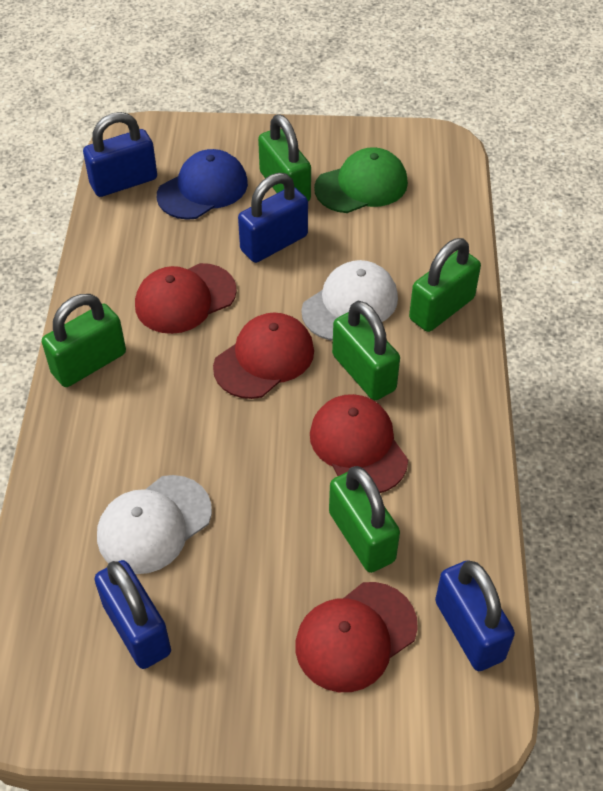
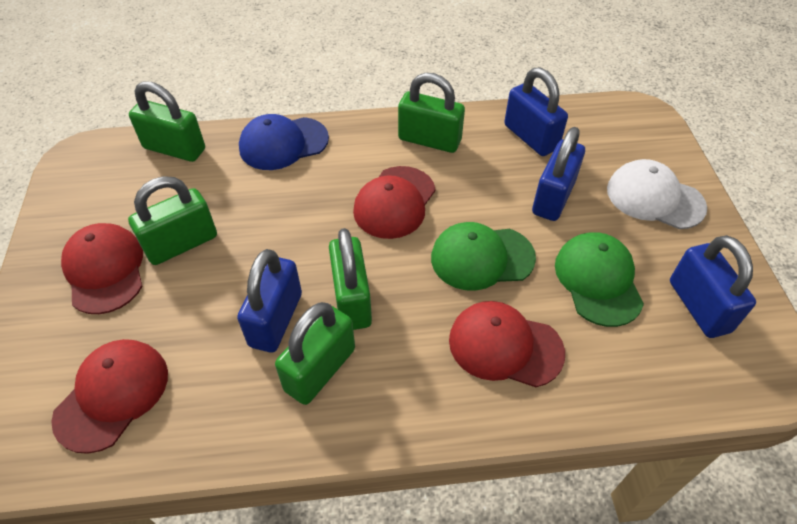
green cap: 1 -> 2
white cap: 2 -> 1

